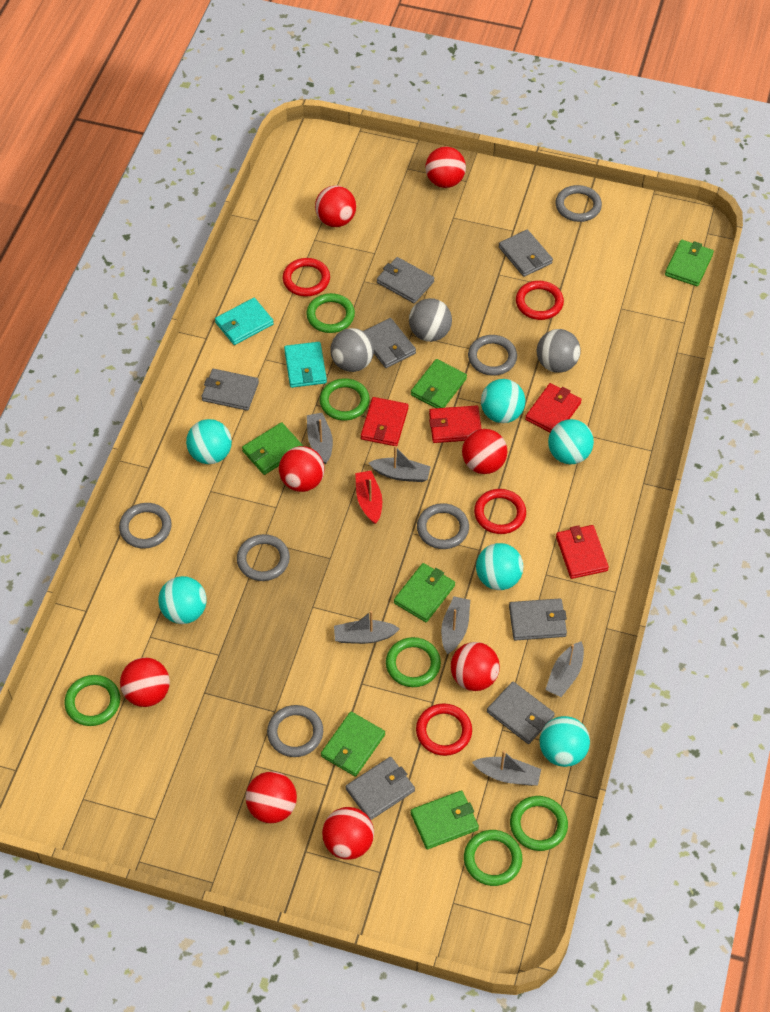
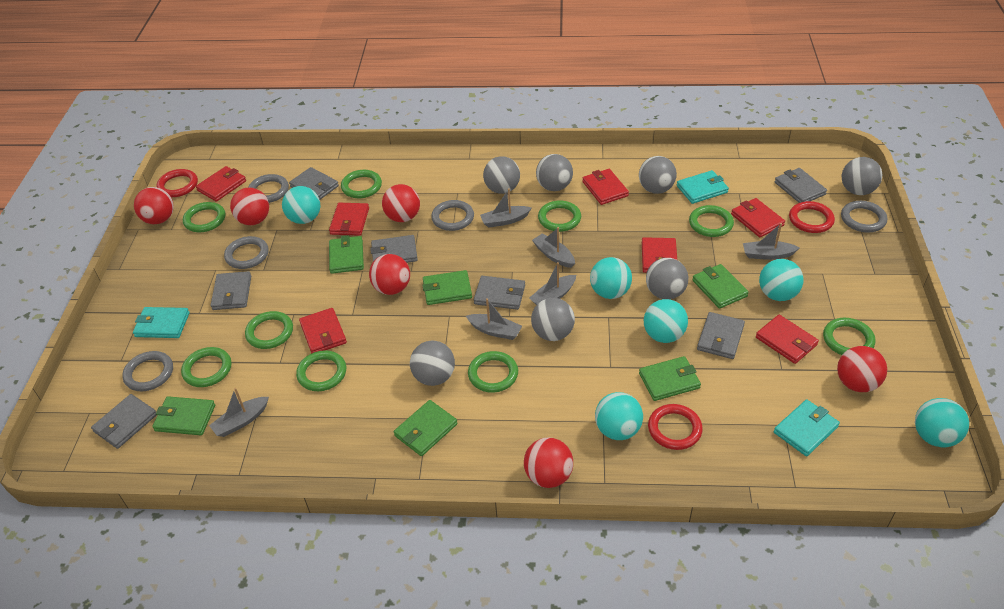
green ring: 6 -> 9
grey ball: 3 -> 7
grey ring: 6 -> 5
red ball: 8 -> 6
red boat: 1 -> 0
red ring: 4 -> 3
red wallet: 4 -> 7
turquoise wallet: 2 -> 3

